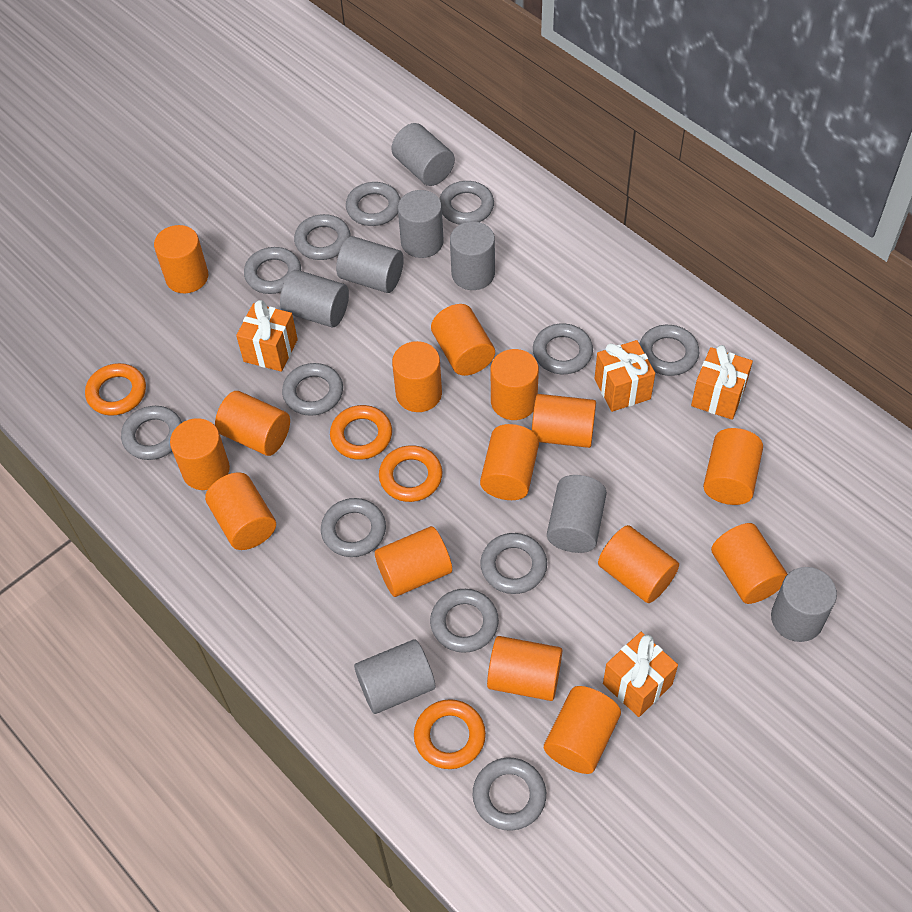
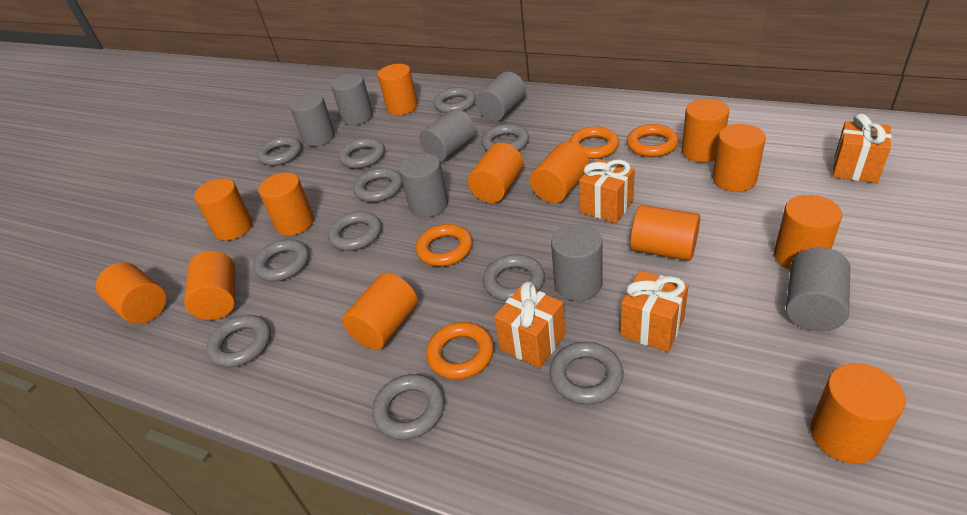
grey cylinder: 8 -> 7
grey ring: 12 -> 11
orange cylinder: 15 -> 13

